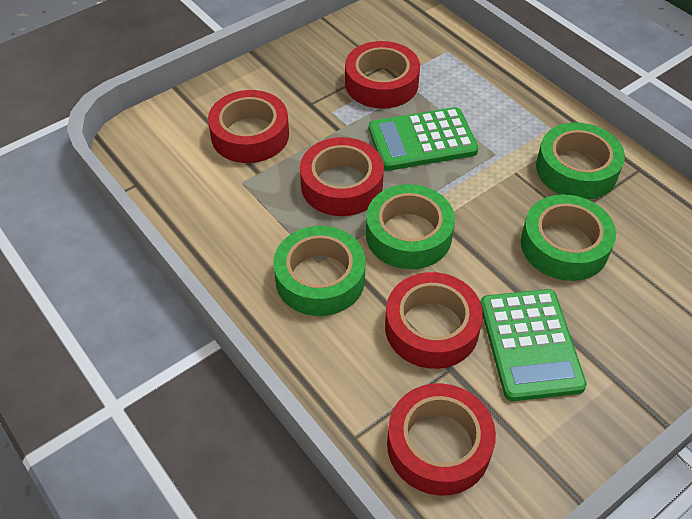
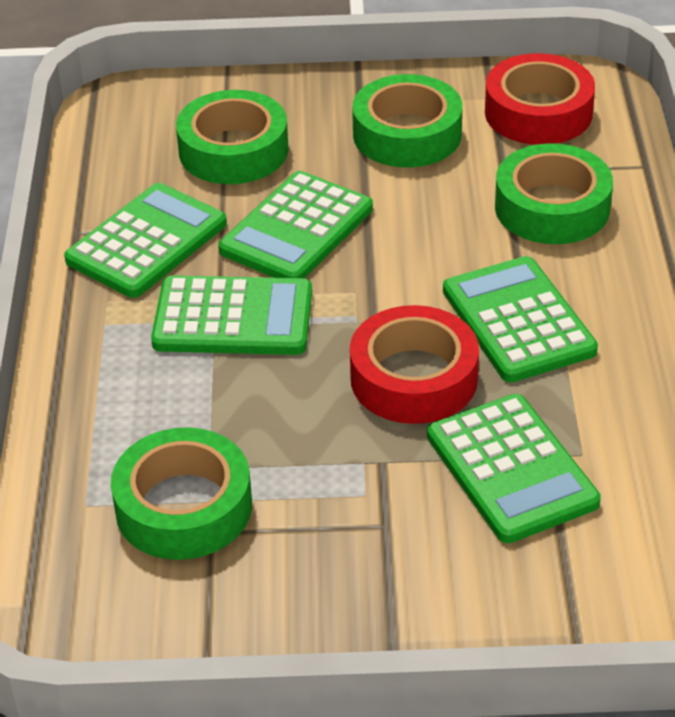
green calculator: 2 -> 5
red tape: 5 -> 2

